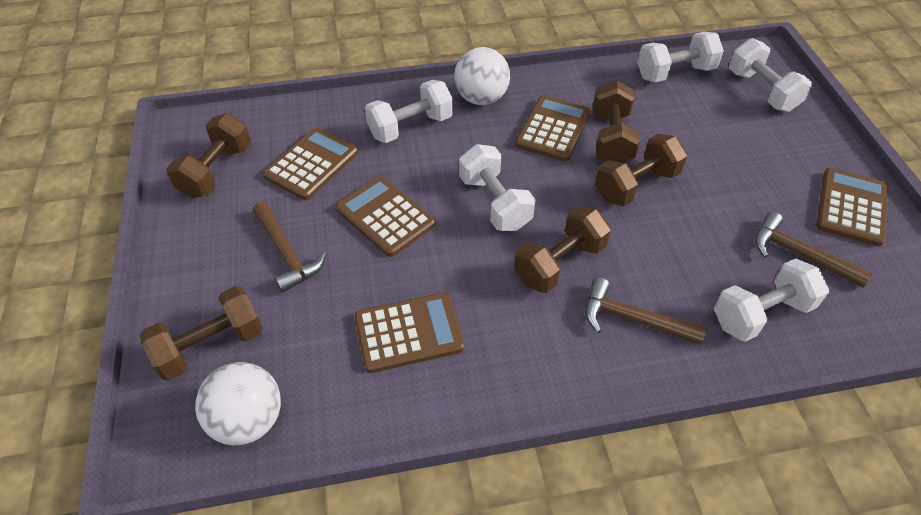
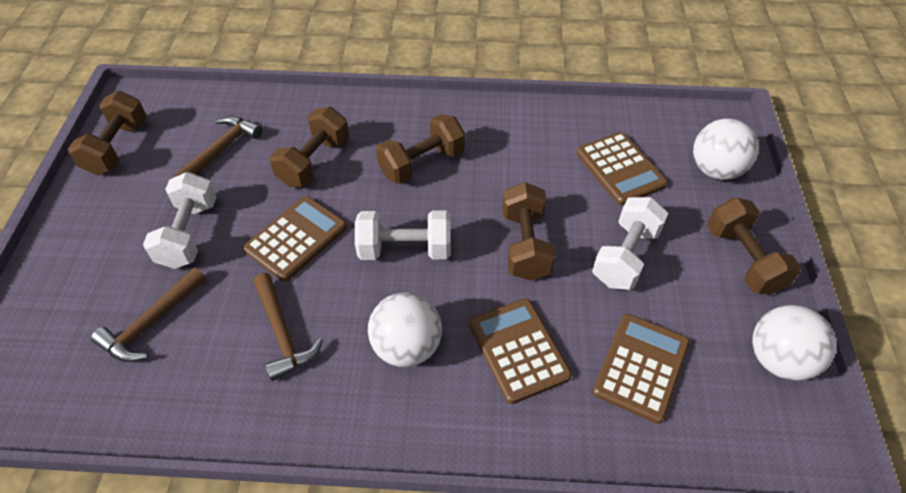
brown calculator: 5 -> 4
white ball: 2 -> 3
white dumbbell: 5 -> 3

